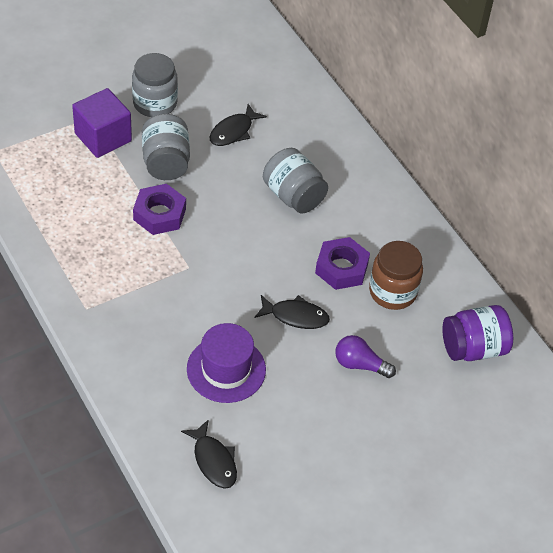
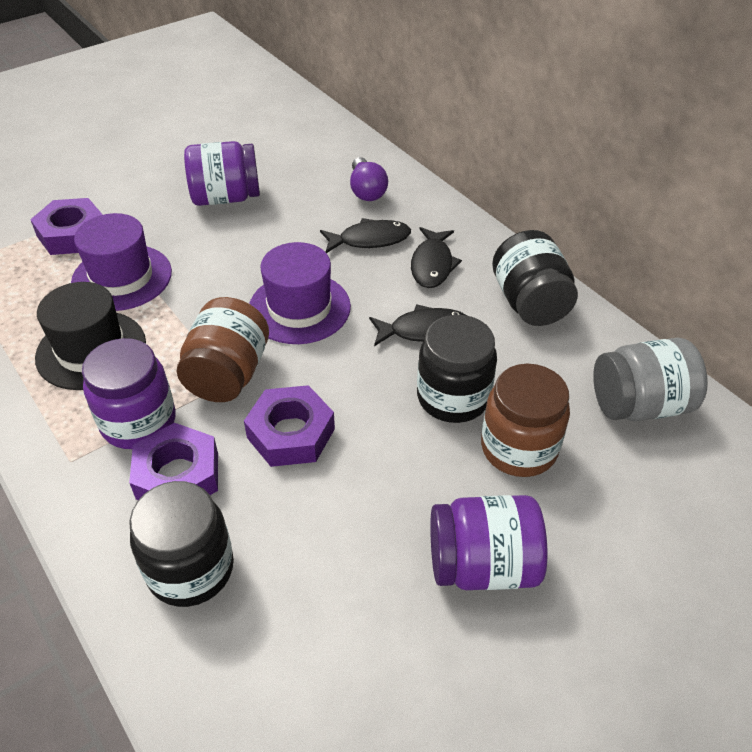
black hat: 0 -> 1
black jar: 0 -> 3
brown jar: 1 -> 2
grey jar: 3 -> 1
purple cube: 1 -> 0
purple hat: 1 -> 2
purple jar: 1 -> 3
purple nut: 2 -> 3

